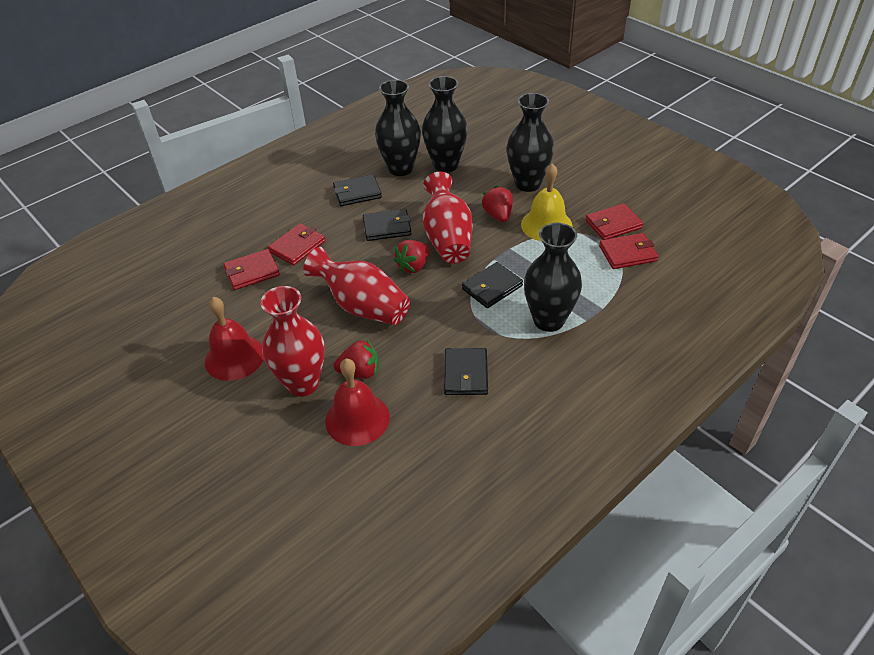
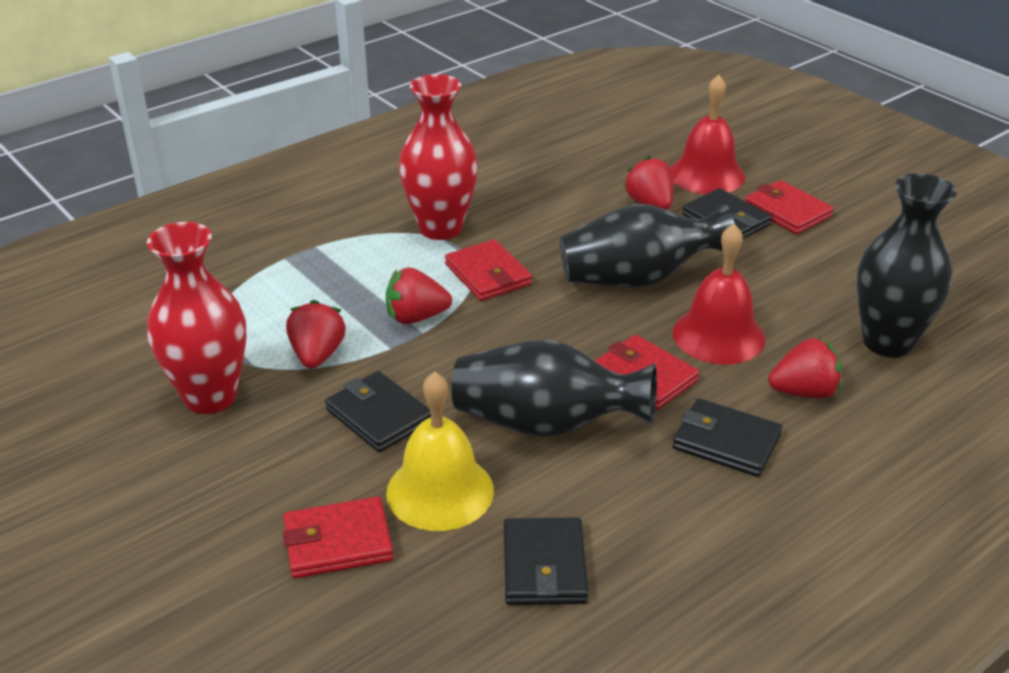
black vase: 4 -> 3
red strawberry: 3 -> 4
red vase: 3 -> 2

